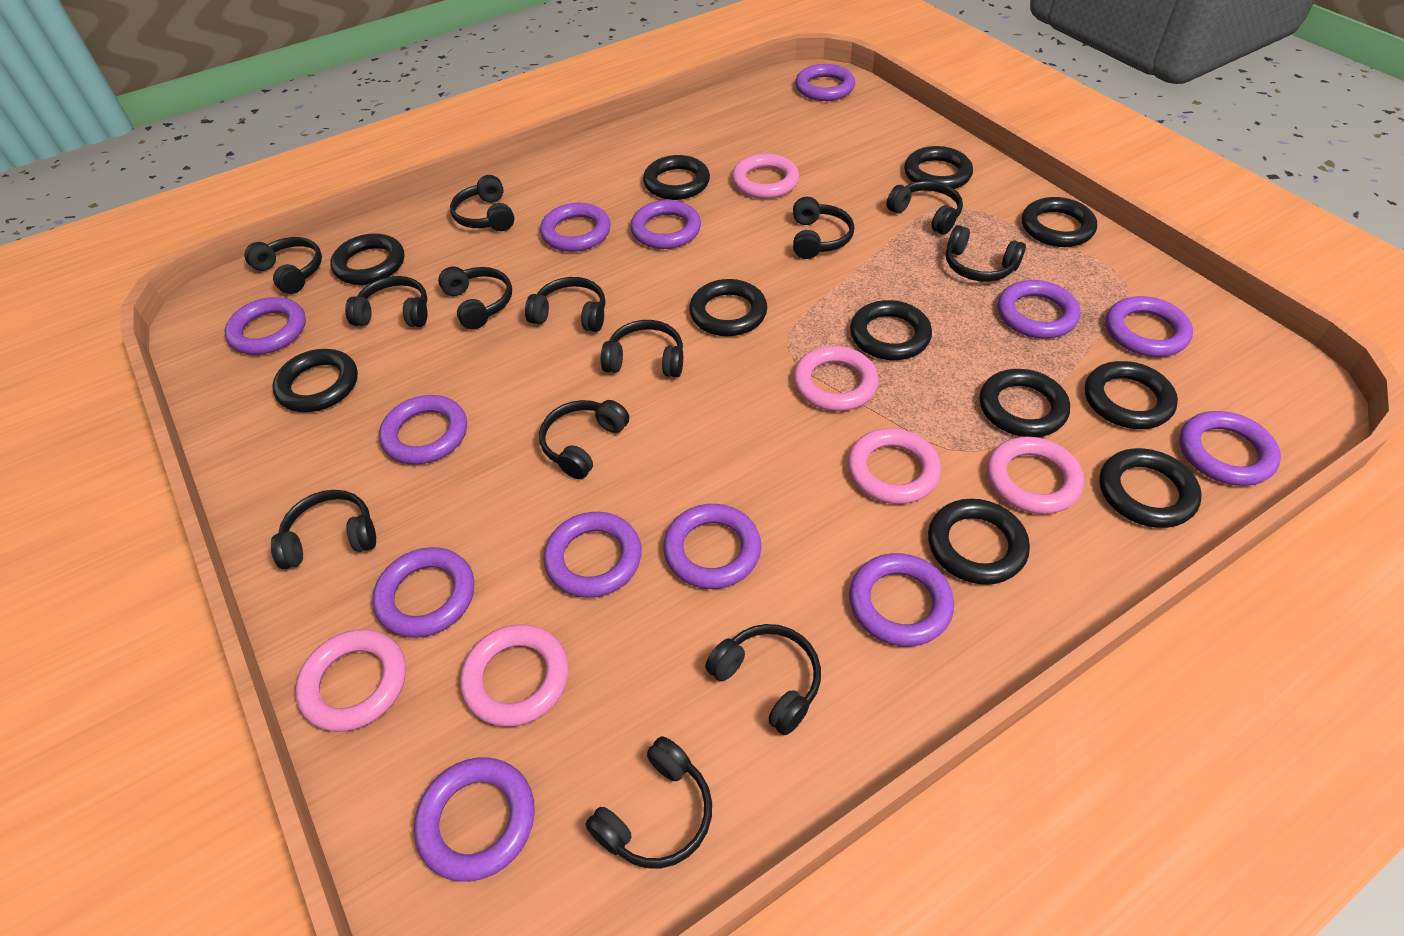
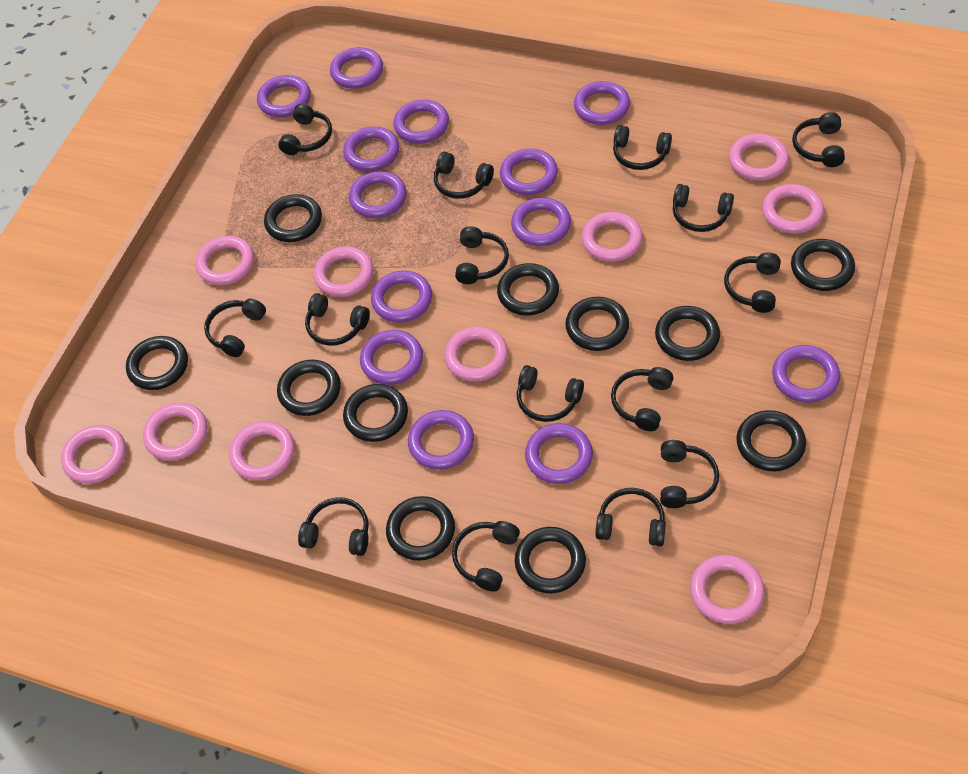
black headphones: 13 -> 15
pink ring: 6 -> 10

